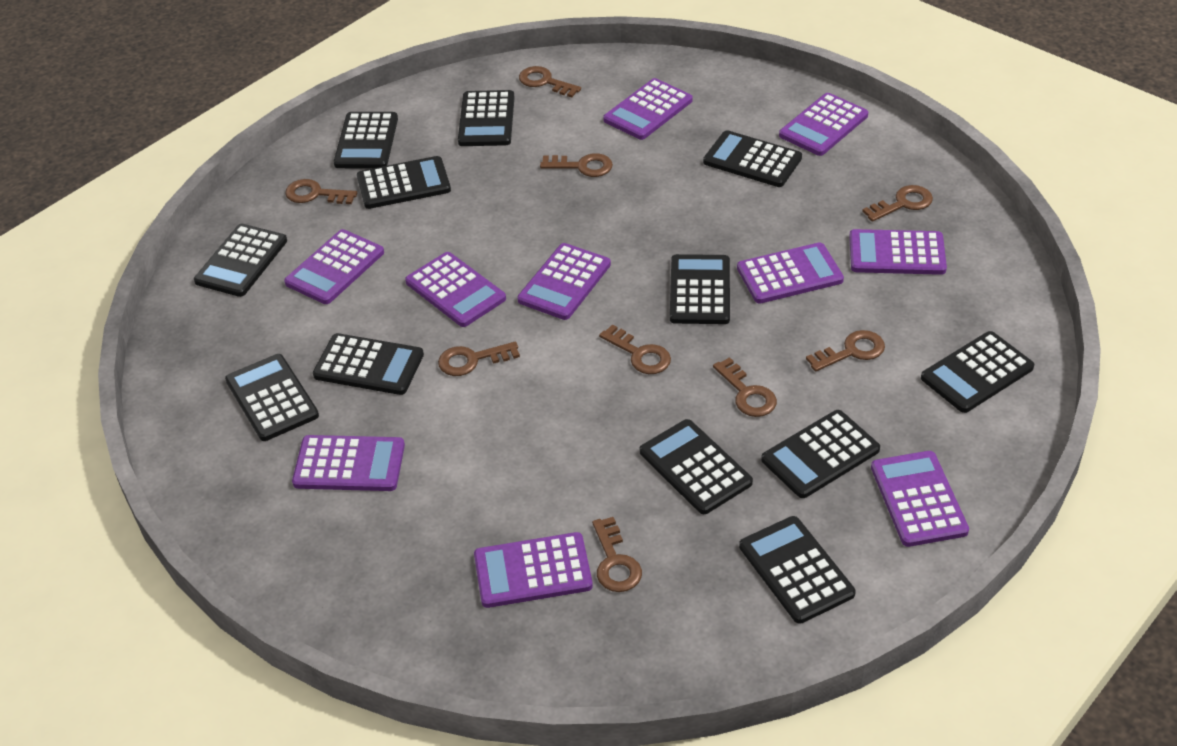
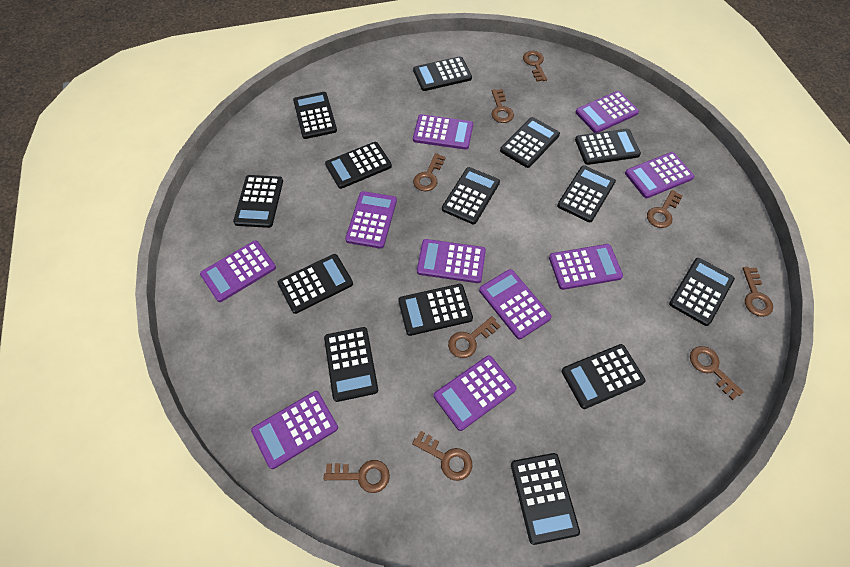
black calculator: 12 -> 14

